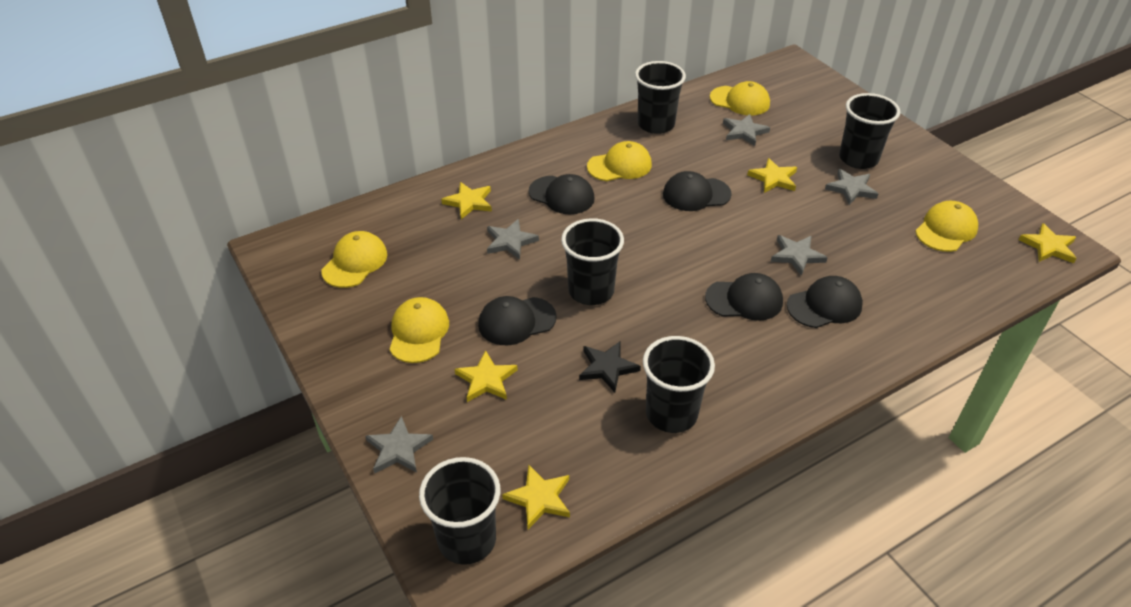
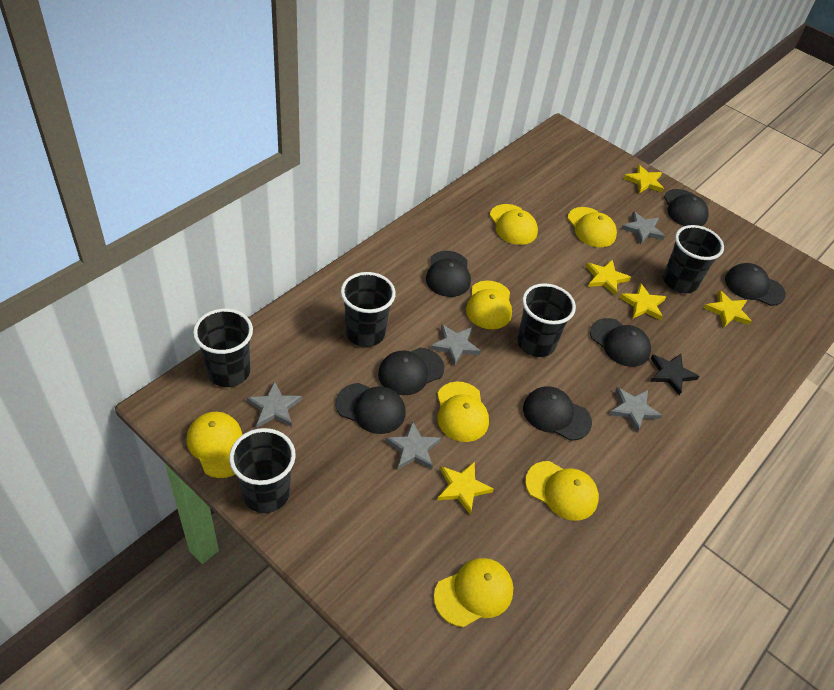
black cap: 5 -> 7
yellow cap: 5 -> 7

